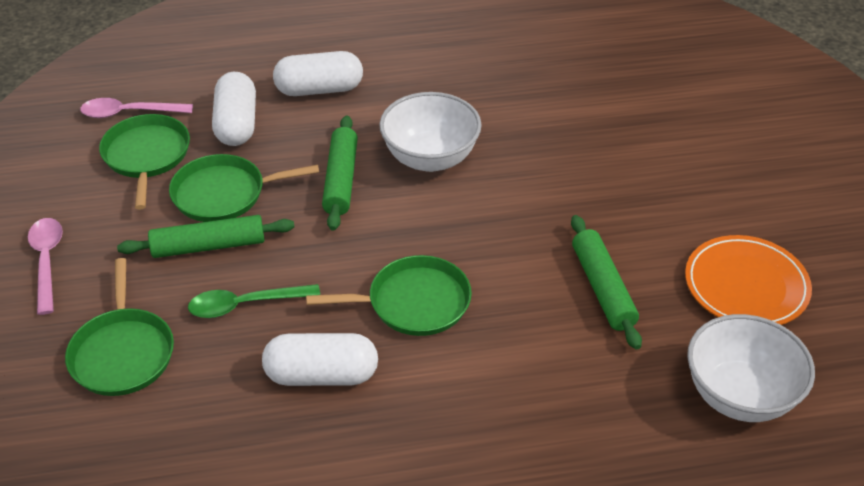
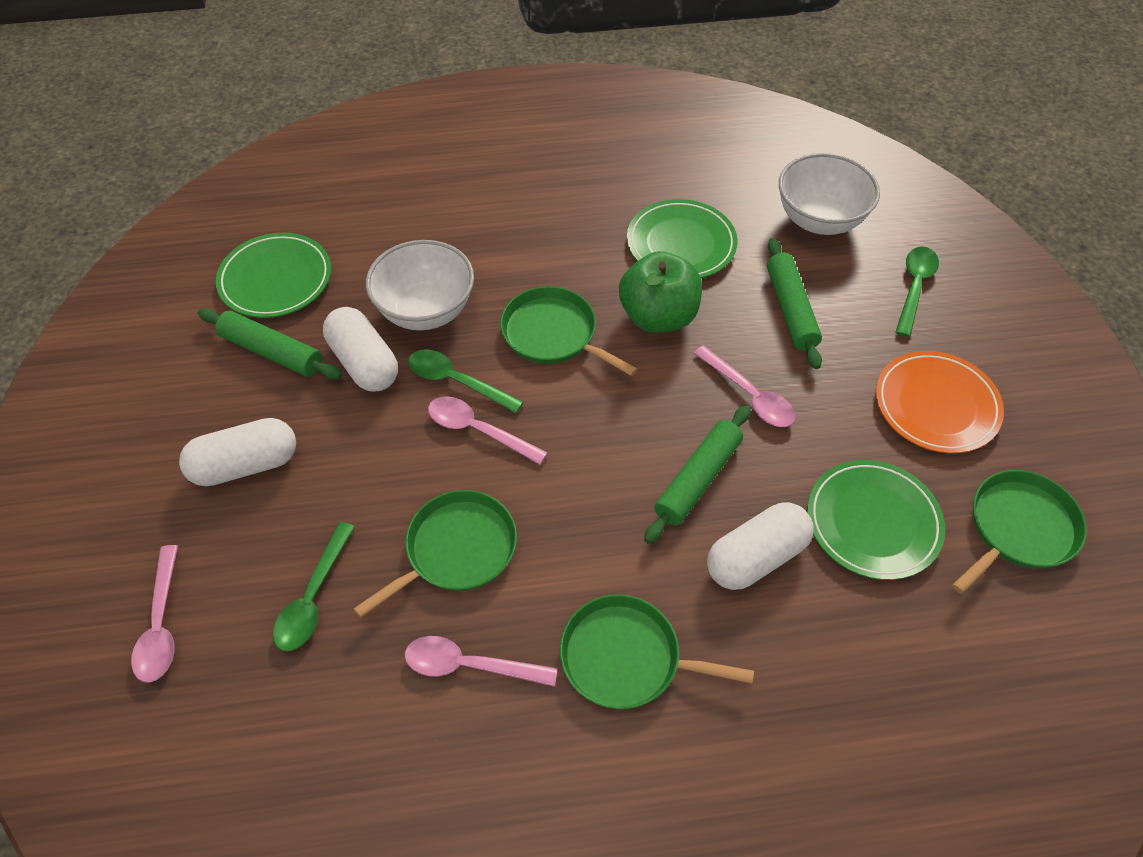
green apple: 0 -> 1
green plate: 0 -> 3
green spoon: 1 -> 3
pink spoon: 2 -> 4

